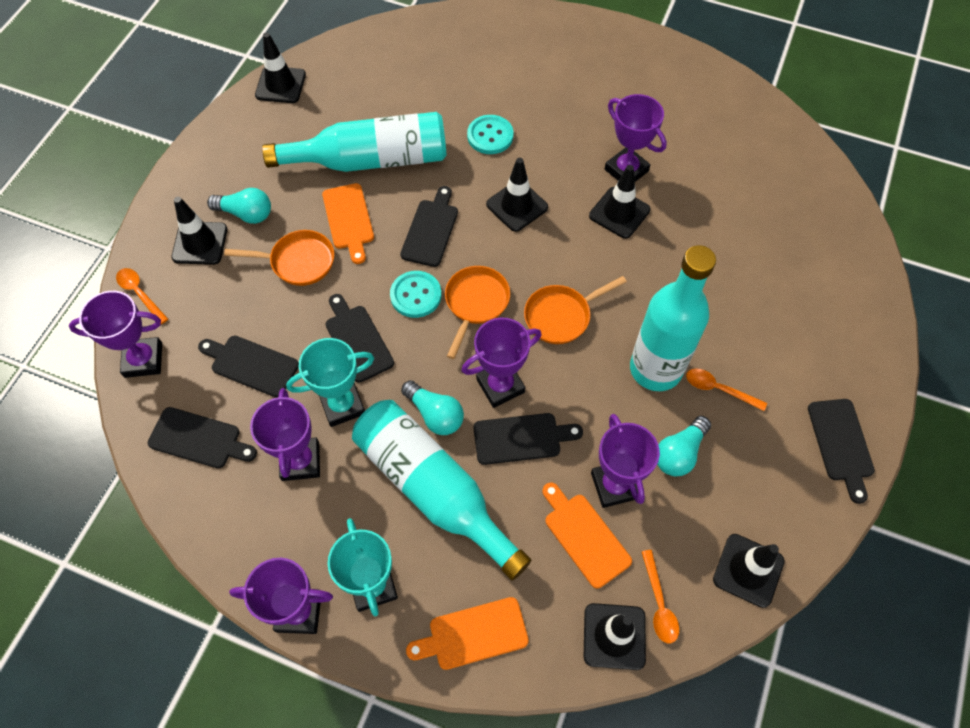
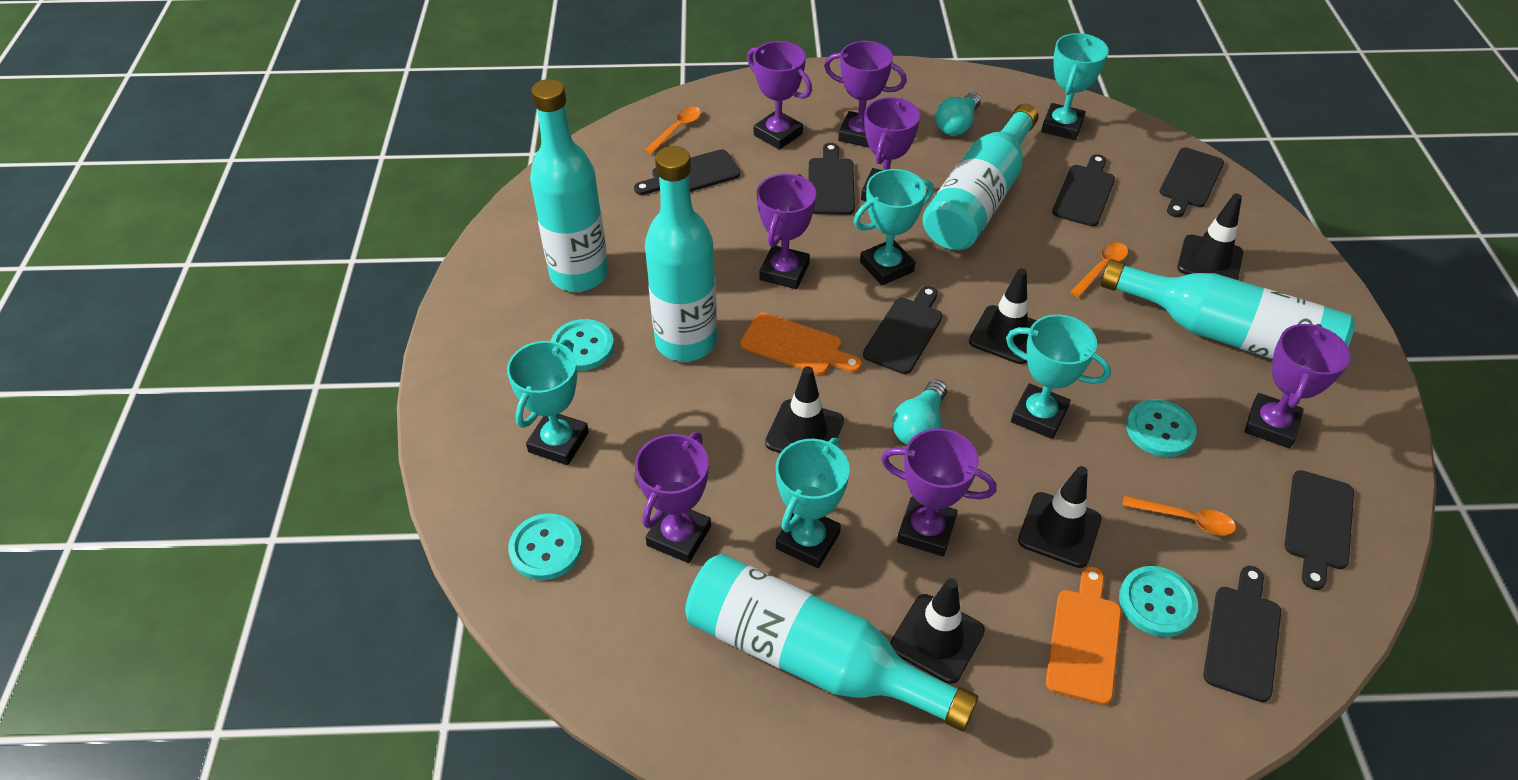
black cutting board: 6 -> 7
black traffic cone: 6 -> 5
orange cutting board: 3 -> 2
orange pan: 3 -> 0
purple trophy: 6 -> 7
turquoise bottle: 3 -> 5
turquoise button: 2 -> 4
turquoise light bulb: 3 -> 2
turquoise trophy: 2 -> 5

